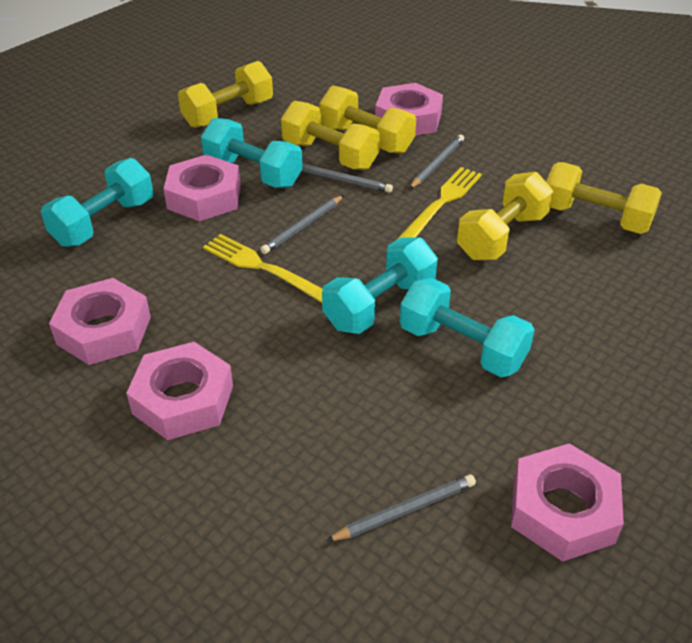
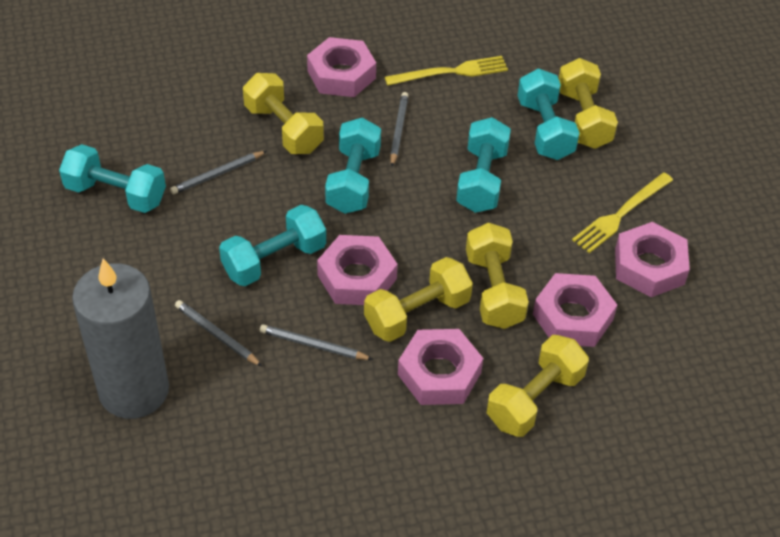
grey candle: 0 -> 1
turquoise dumbbell: 4 -> 5

